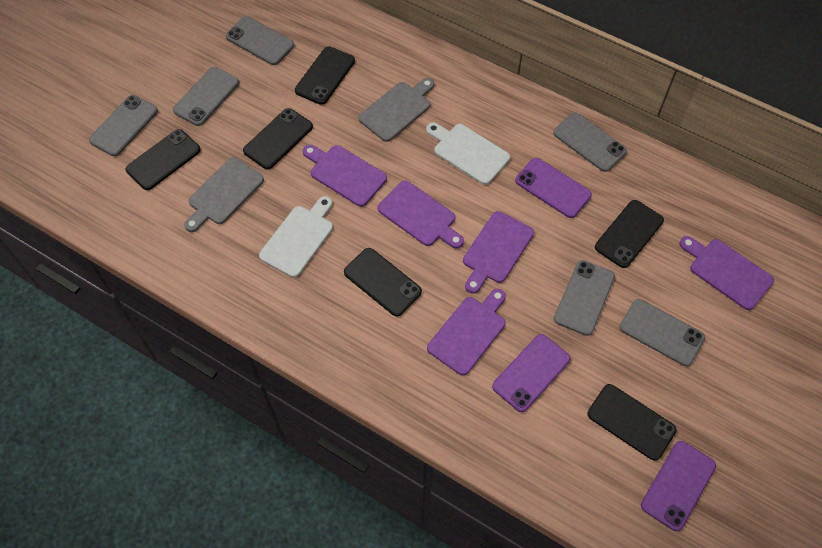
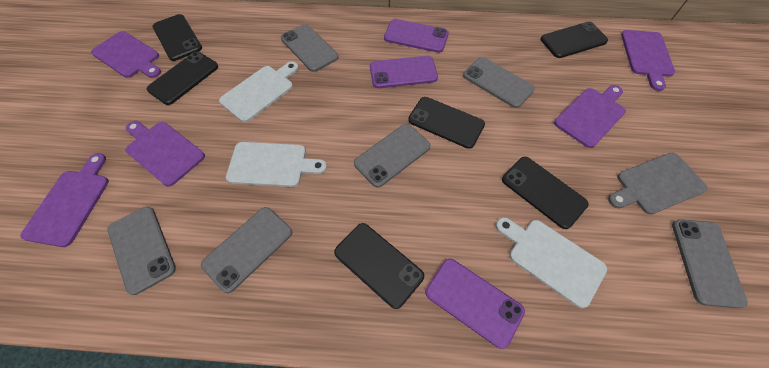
grey cutting board: 2 -> 1
white cutting board: 2 -> 3

